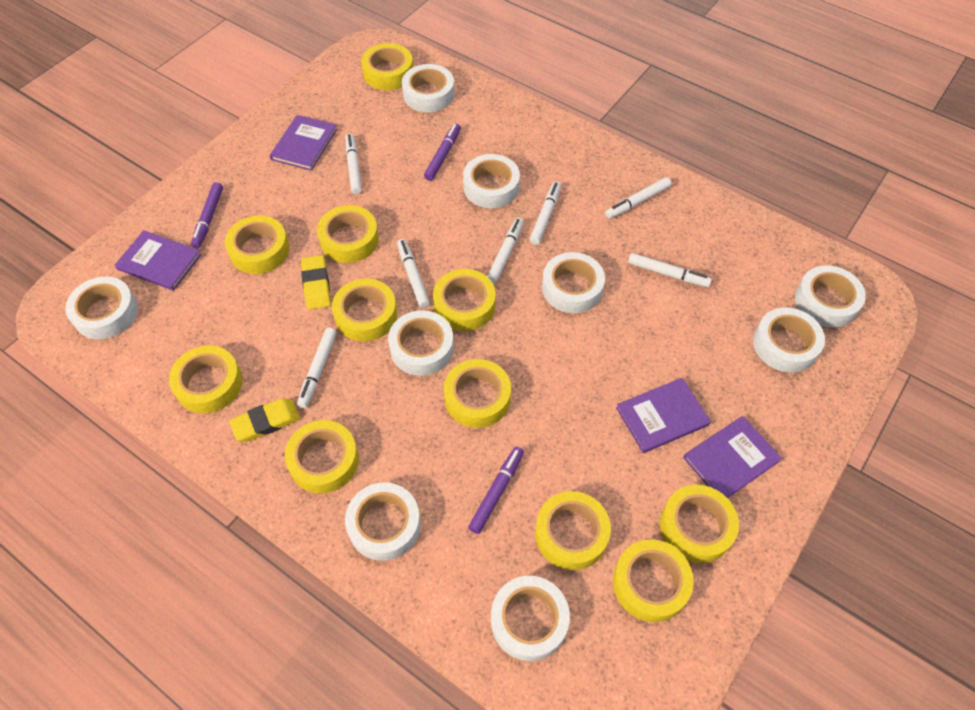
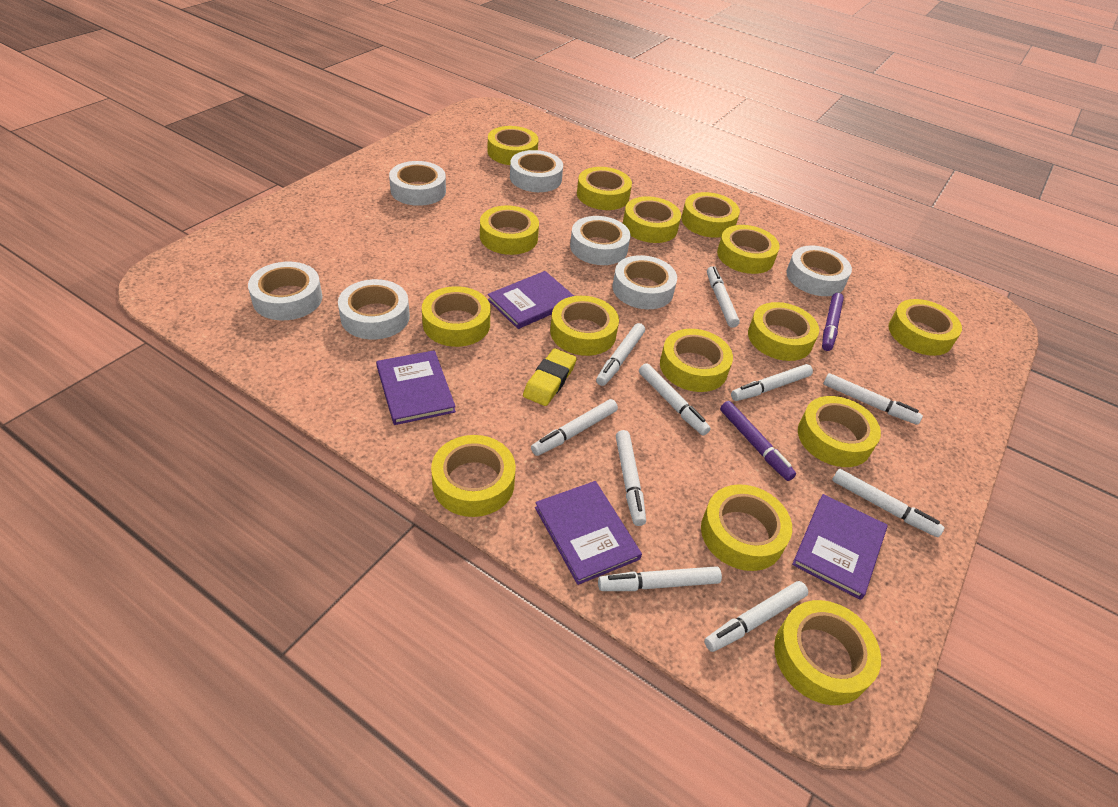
purple marker: 3 -> 2
white marker: 7 -> 10
white tape: 9 -> 7
yellow eraser: 2 -> 1
yellow tape: 11 -> 15

